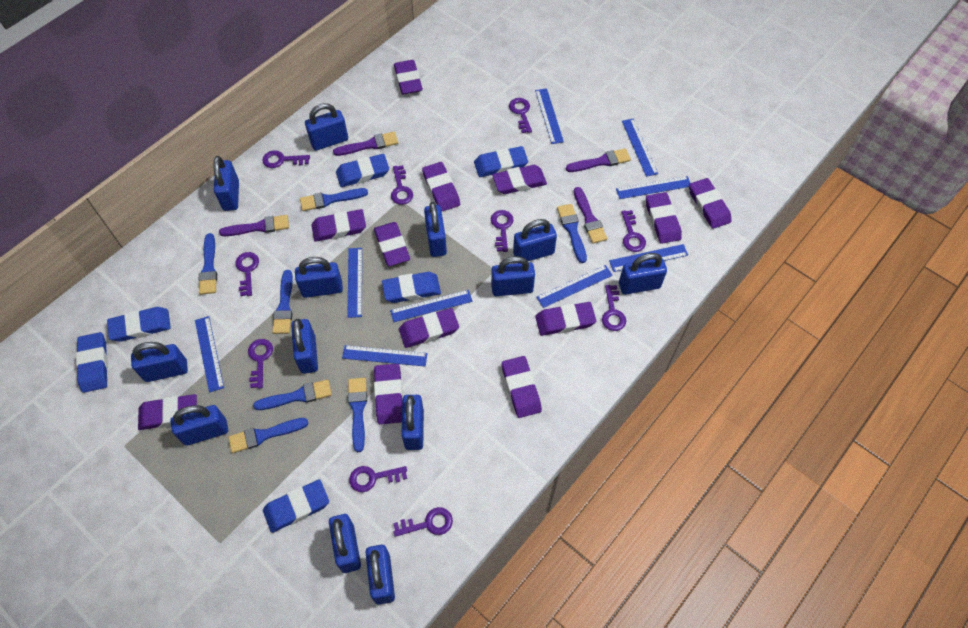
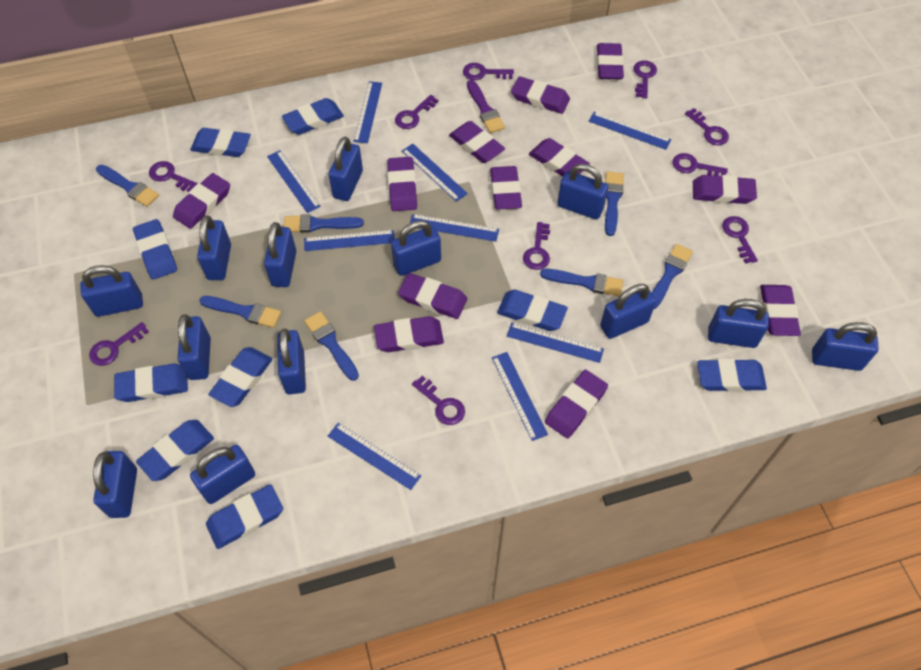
blue eraser: 6 -> 9
purple brush: 4 -> 1

